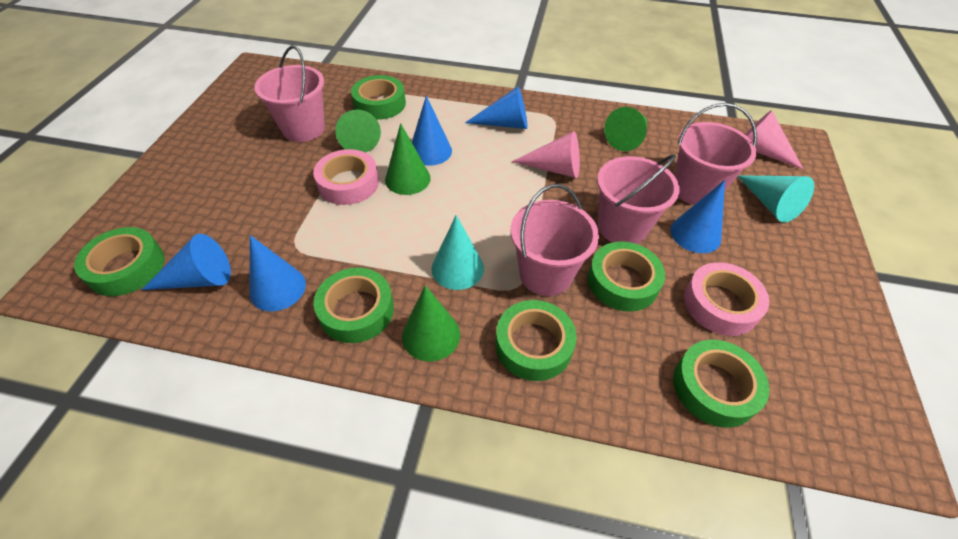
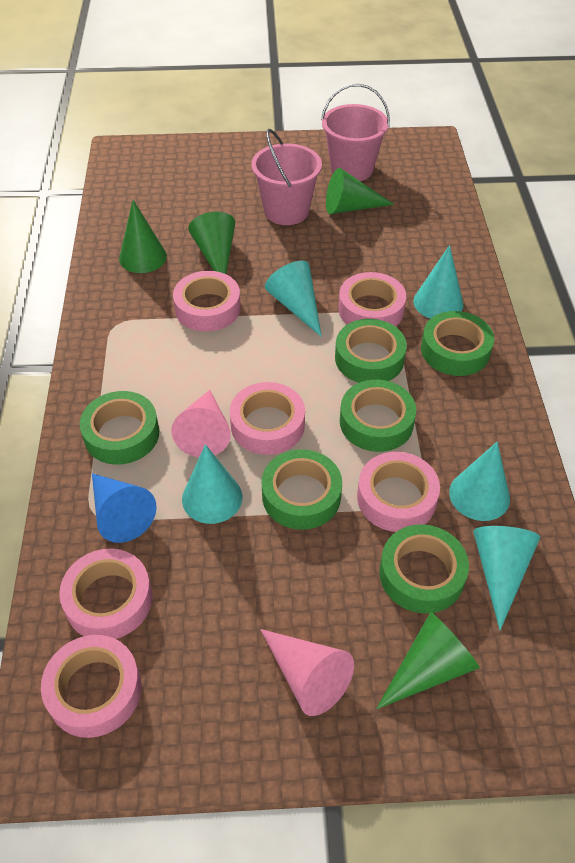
blue cone: 5 -> 1
pink bucket: 4 -> 2
pink tape: 2 -> 6
turquoise cone: 2 -> 5

